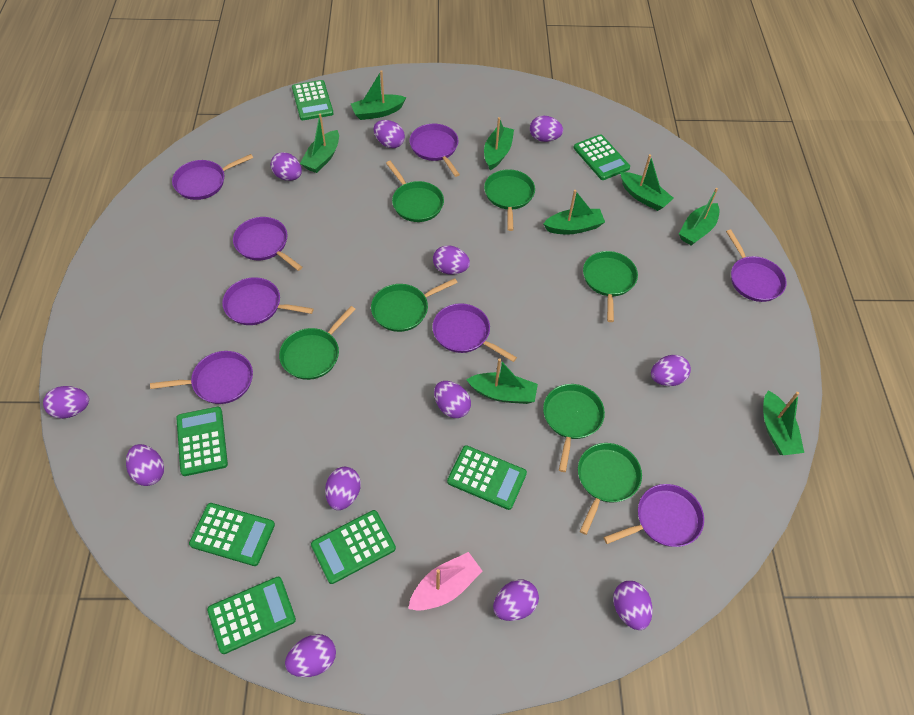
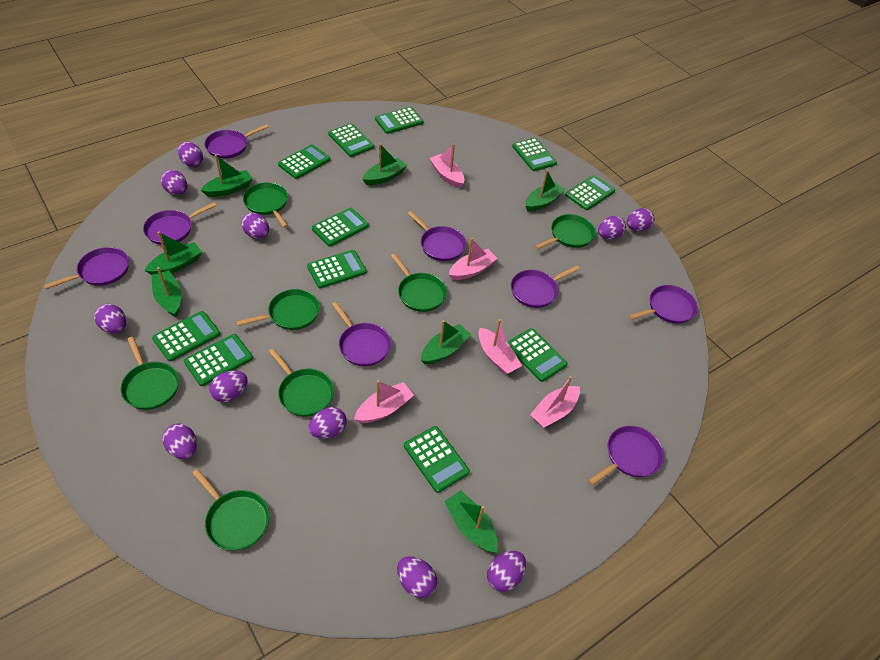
green boat: 8 -> 7
green calculator: 7 -> 11
pink boat: 1 -> 5
purple egg: 12 -> 11

